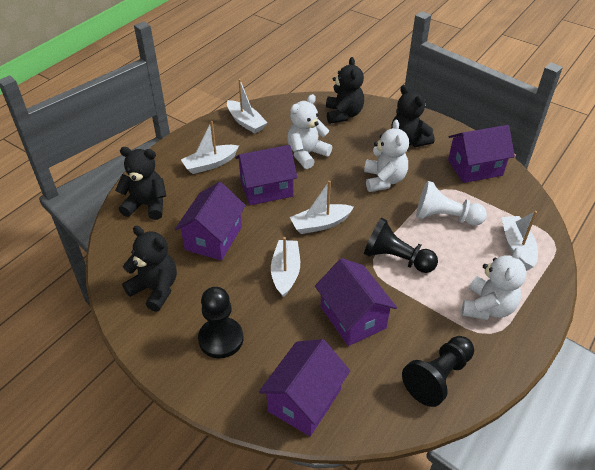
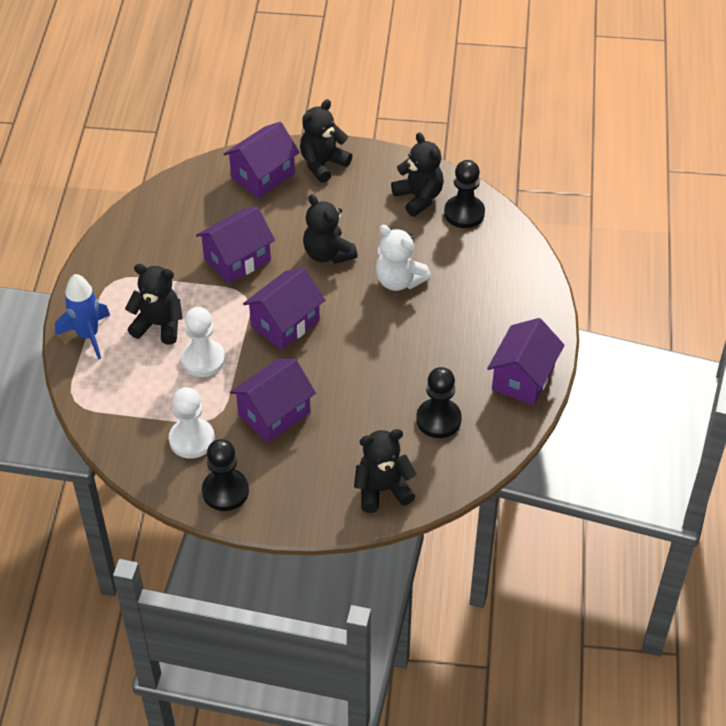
black teddy bear: 4 -> 5
blue rocket: 0 -> 1
white boat: 5 -> 0
white pawn: 1 -> 2
white teddy bear: 3 -> 1

